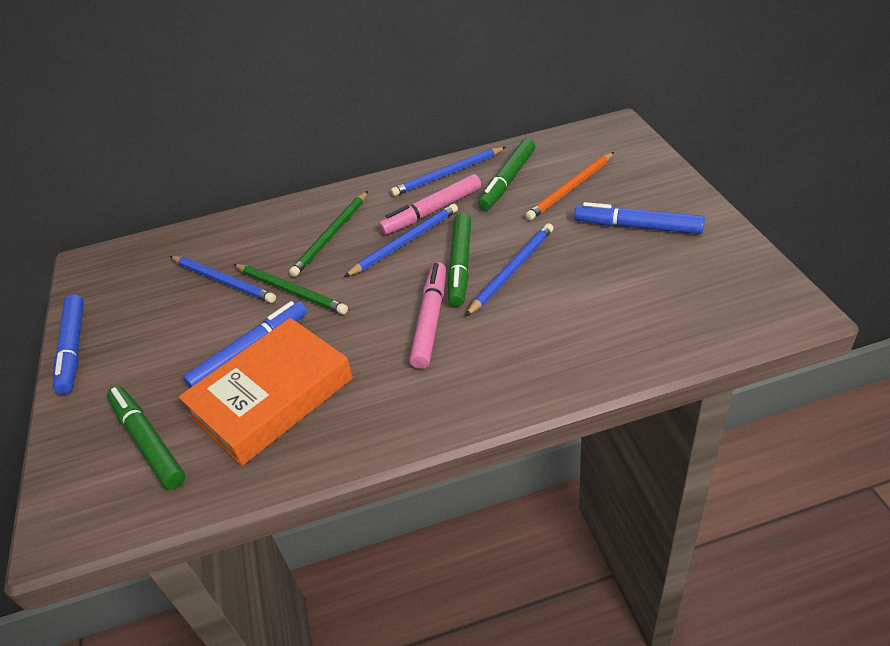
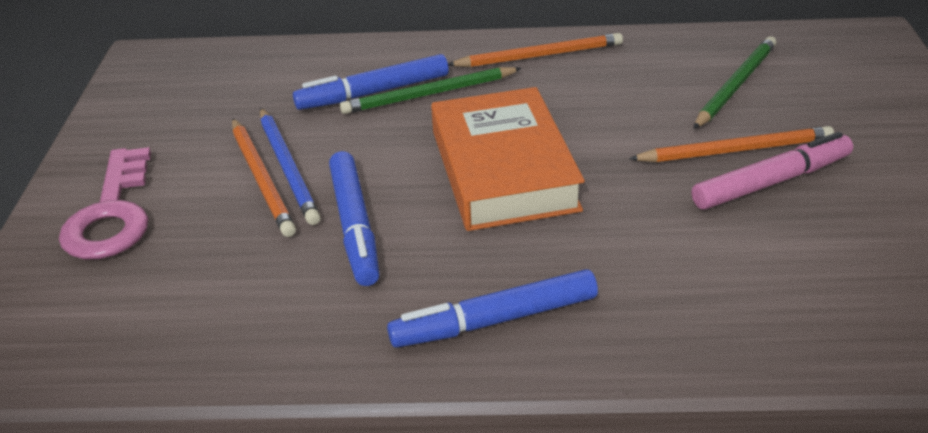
blue pencil: 4 -> 1
green marker: 3 -> 0
orange pencil: 1 -> 3
pink key: 0 -> 1
pink marker: 2 -> 1

